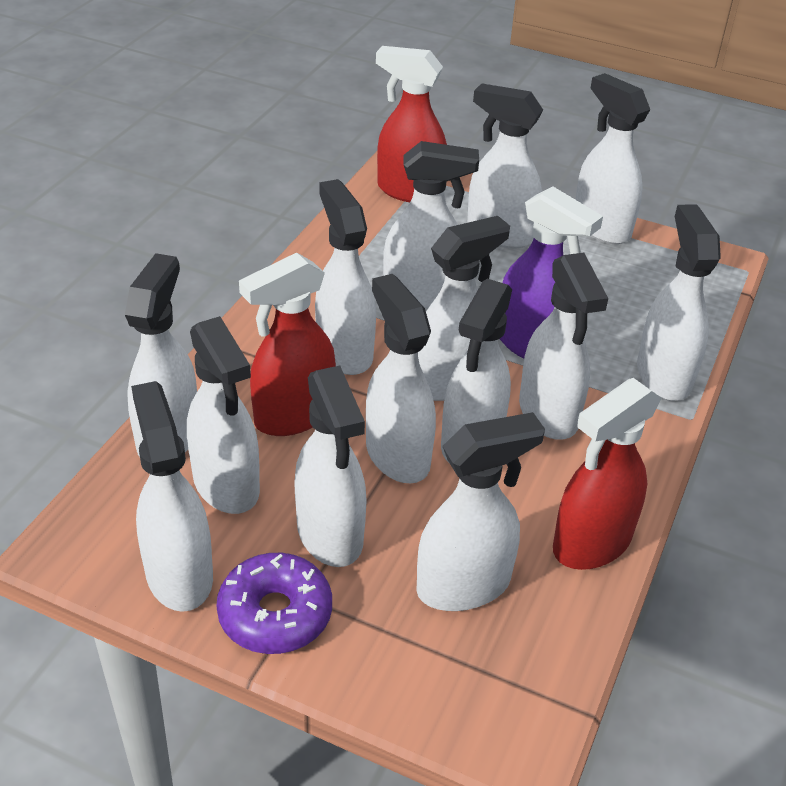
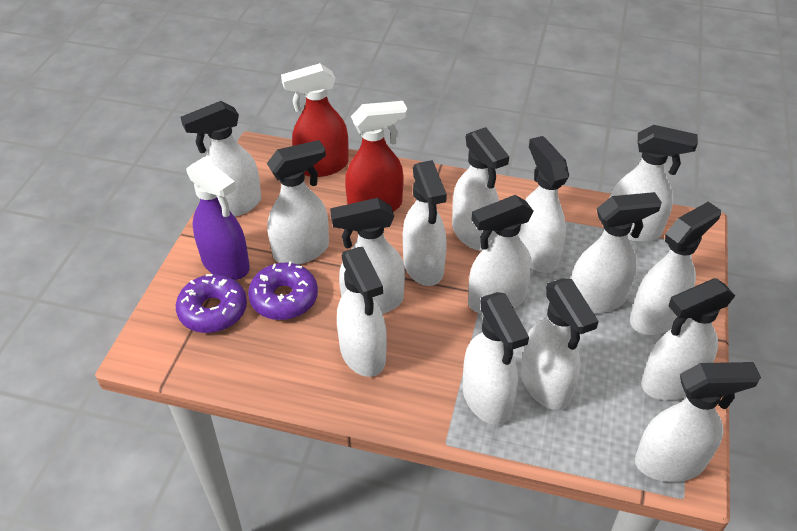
purple donut: 1 -> 2
red spray bottle: 3 -> 2
white spray bottle: 14 -> 15

